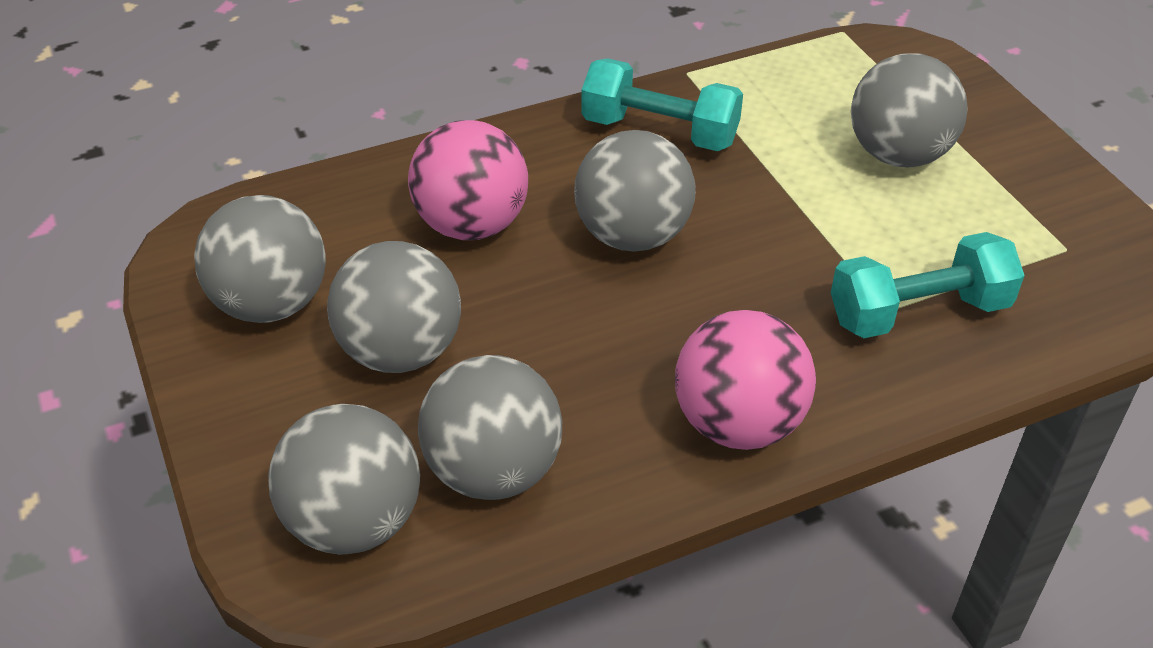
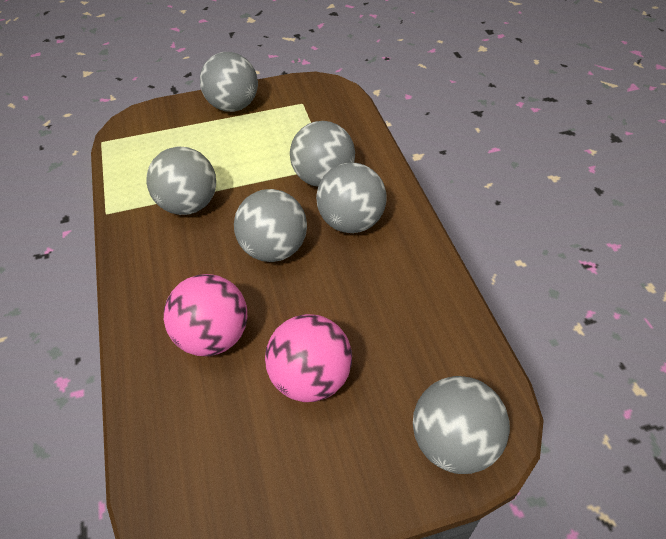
turquoise dumbbell: 2 -> 0

